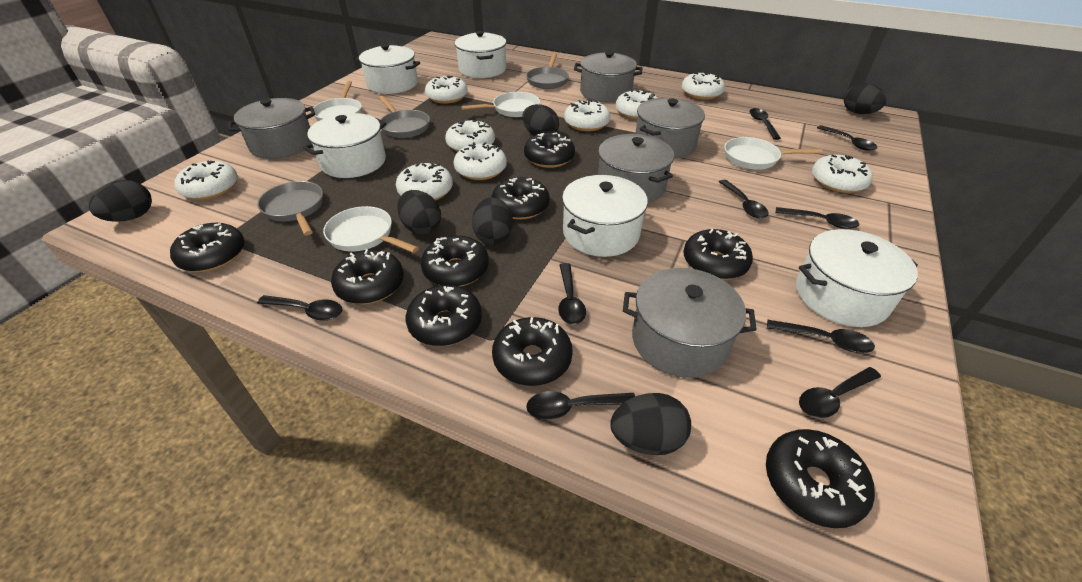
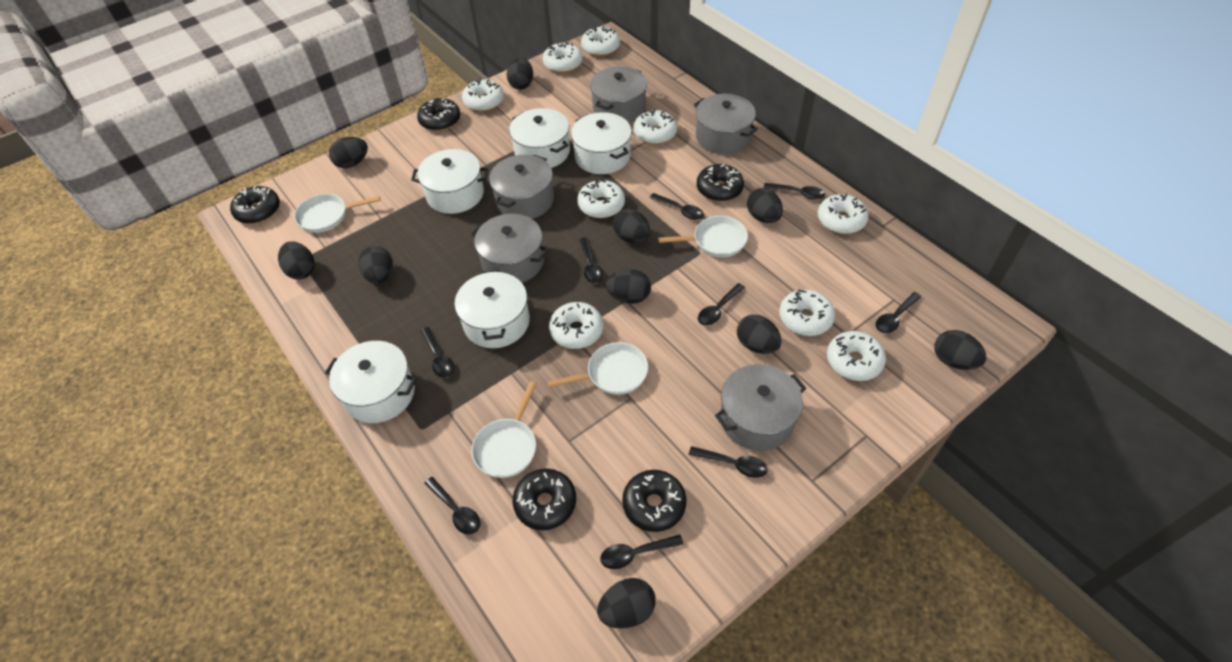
black donut: 9 -> 5
black egg: 6 -> 10
grey pan: 3 -> 0

